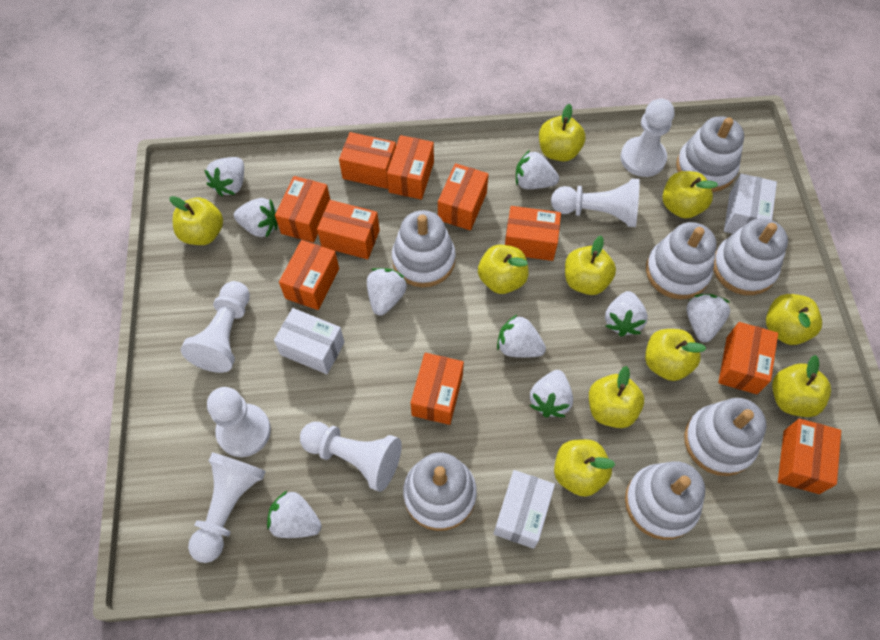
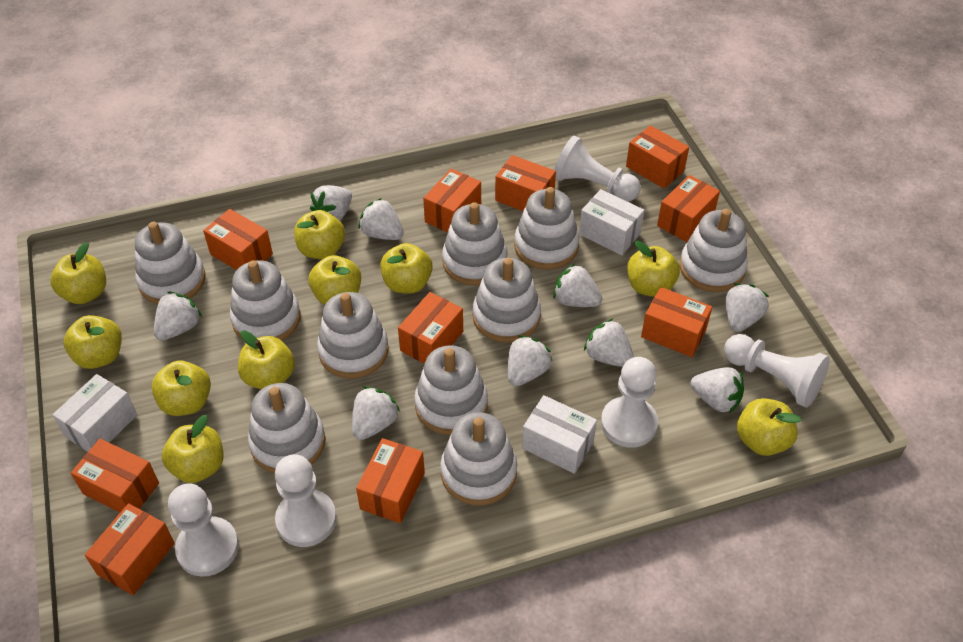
white pawn: 6 -> 5
white stacking toy: 7 -> 10

